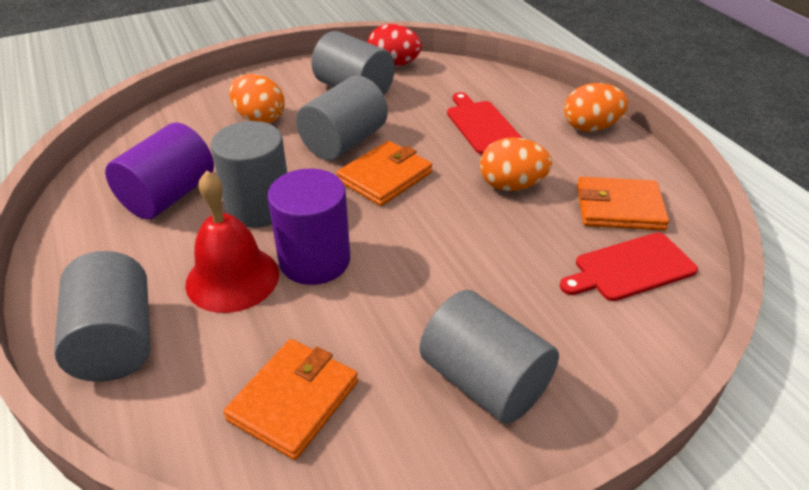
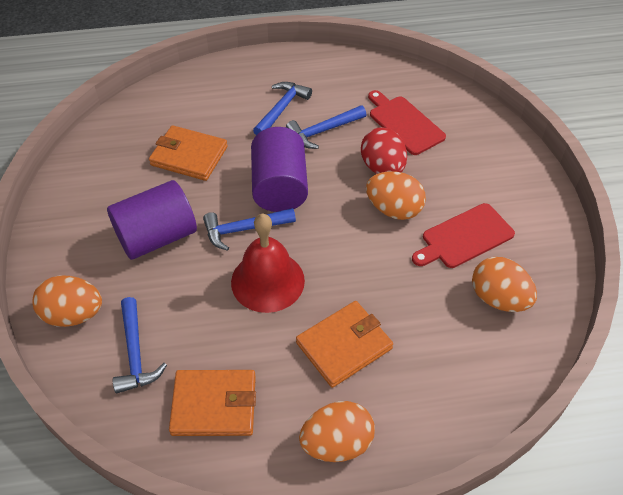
blue hammer: 0 -> 4
grey cylinder: 5 -> 0
orange egg: 3 -> 4

